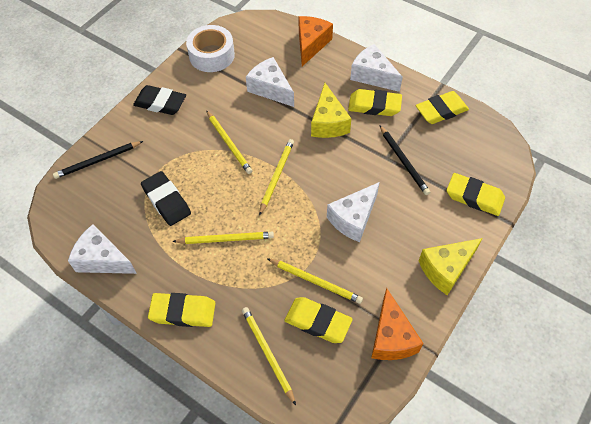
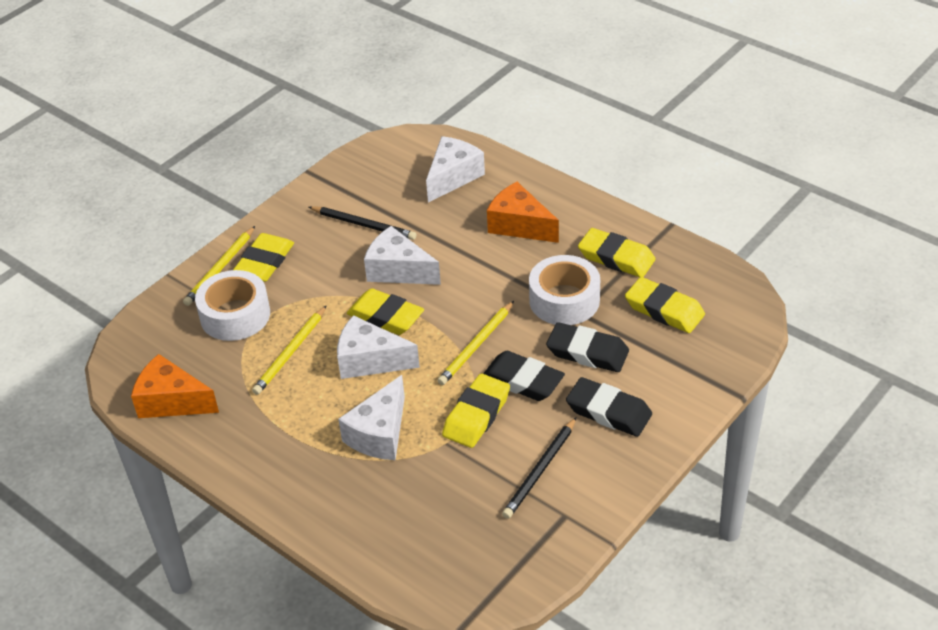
black eraser: 2 -> 3
white tape: 1 -> 2
yellow cheese: 2 -> 0
yellow pencil: 5 -> 3

